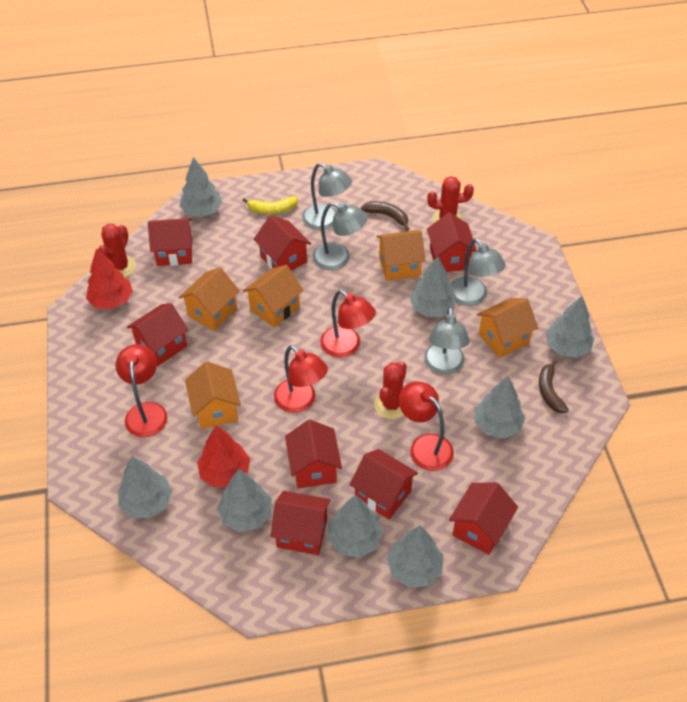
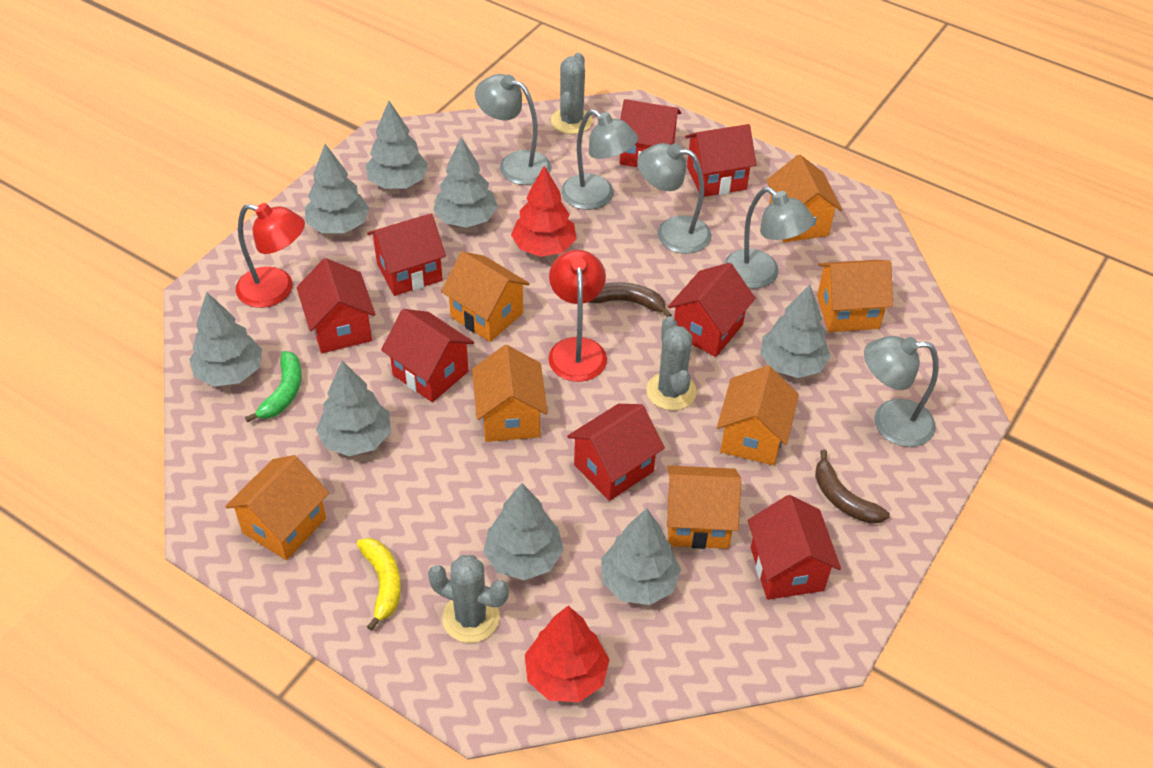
green banana: 0 -> 1
grey cactus: 0 -> 3
grey lamp: 4 -> 5
orange house: 5 -> 7
red cactus: 3 -> 0
red lamp: 4 -> 2

